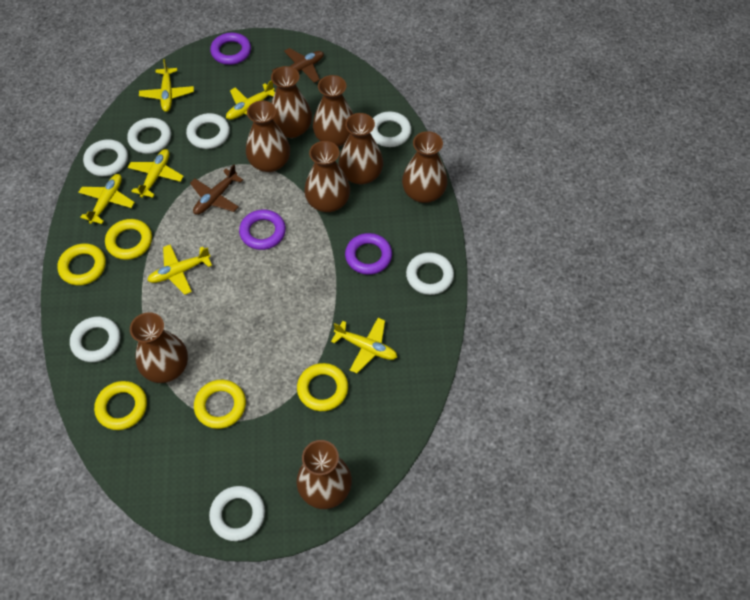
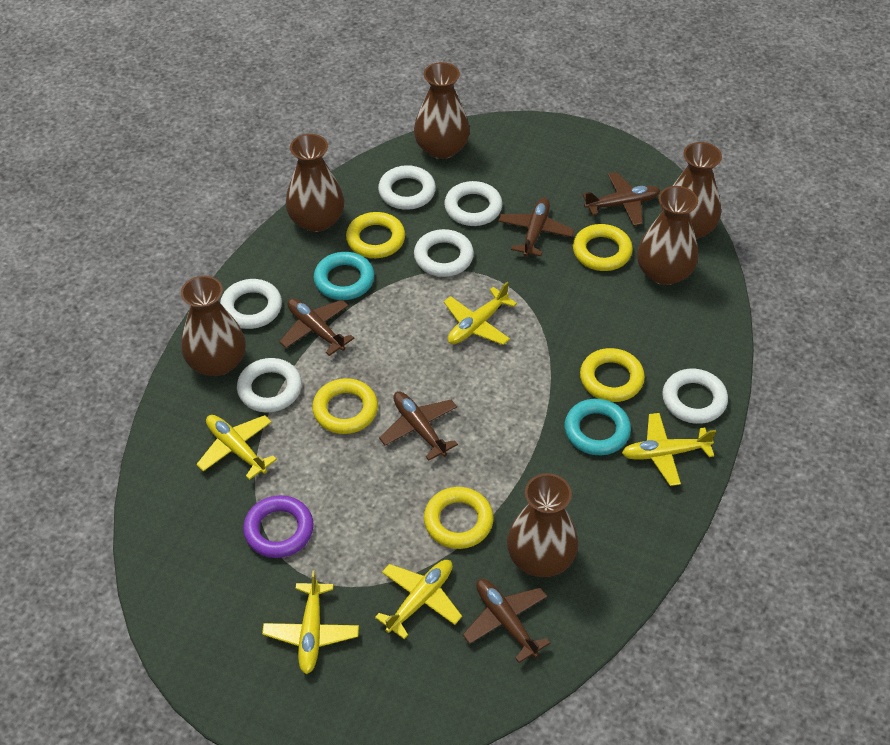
brown plane: 2 -> 5
brown vase: 8 -> 6
purple ring: 3 -> 1
turquoise ring: 0 -> 2
white ring: 7 -> 6
yellow plane: 6 -> 5

